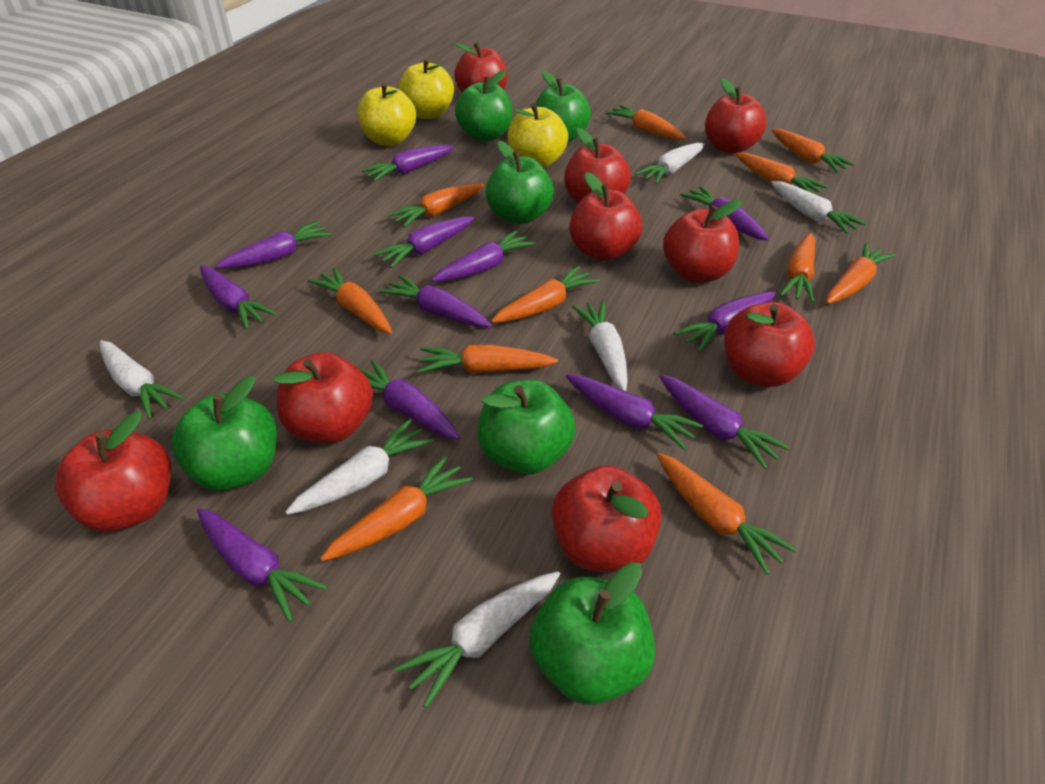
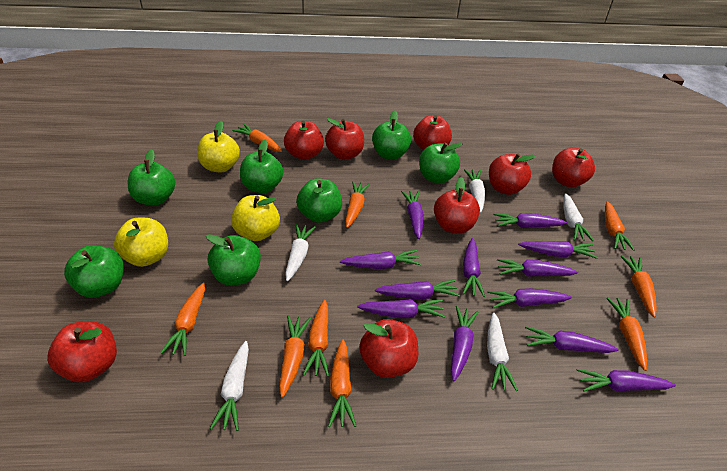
green apple: 6 -> 7
orange carrot: 11 -> 9
red apple: 9 -> 8
white carrot: 6 -> 5

